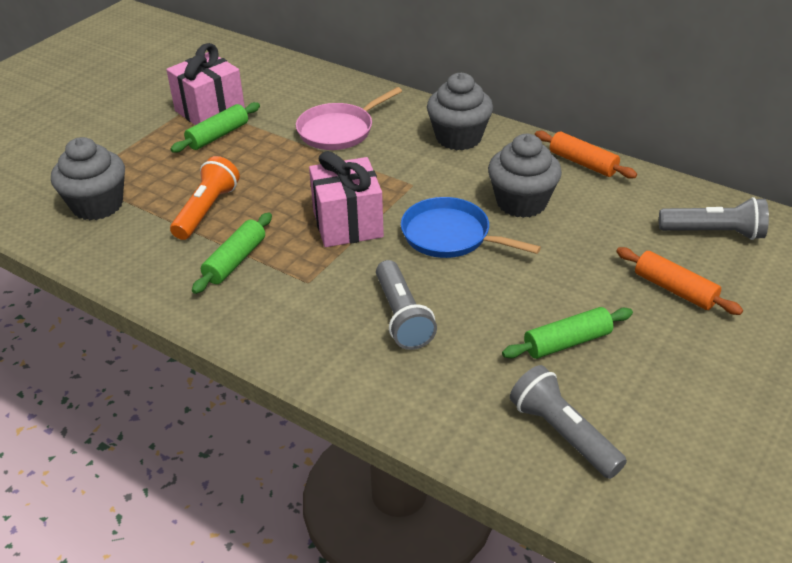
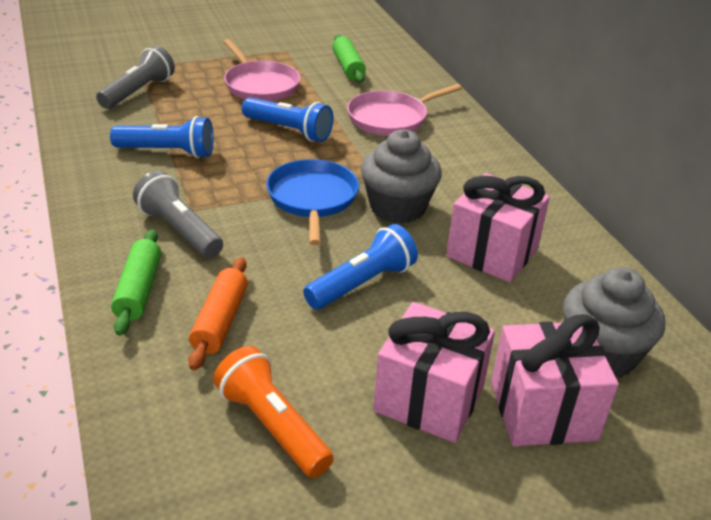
blue flashlight: 0 -> 3
green rolling pin: 3 -> 2
grey cupcake: 3 -> 2
grey flashlight: 3 -> 2
orange rolling pin: 2 -> 1
pink gift: 2 -> 3
pink pan: 1 -> 2

